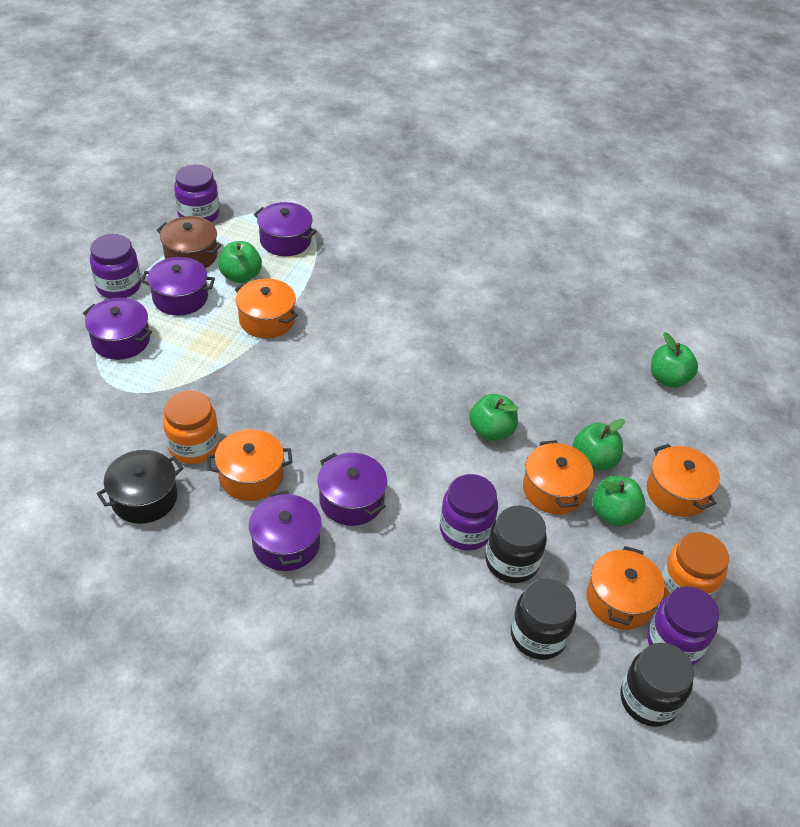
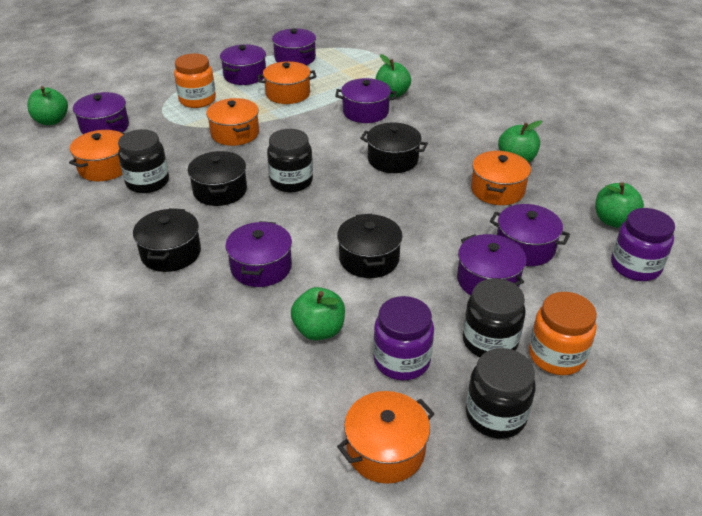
black jar: 3 -> 4
black pot: 1 -> 4
brown pot: 1 -> 0
purple jar: 4 -> 2
purple pot: 5 -> 7

